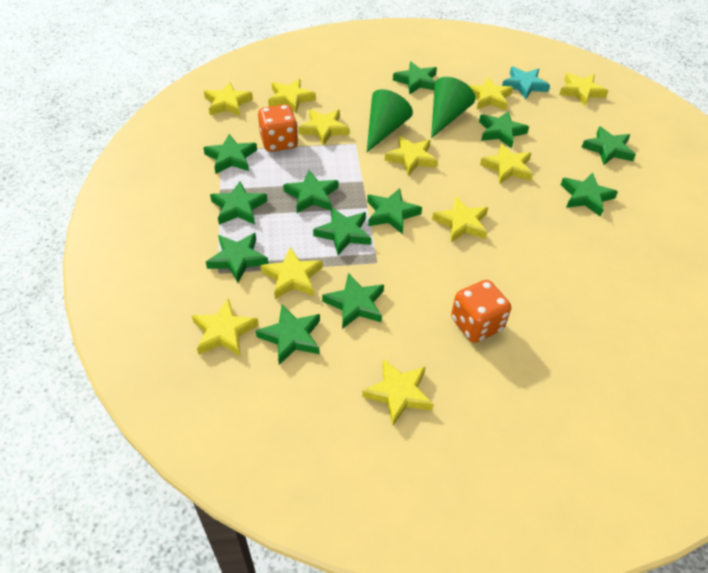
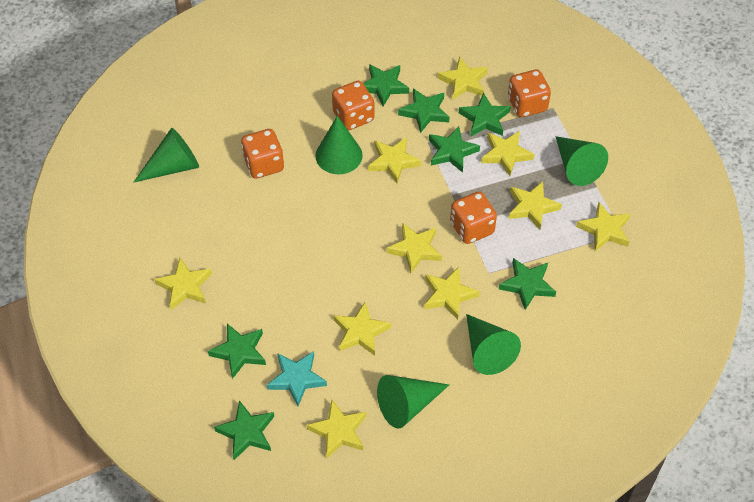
green cone: 2 -> 5
green star: 12 -> 7
orange dice: 2 -> 4
yellow star: 11 -> 10

